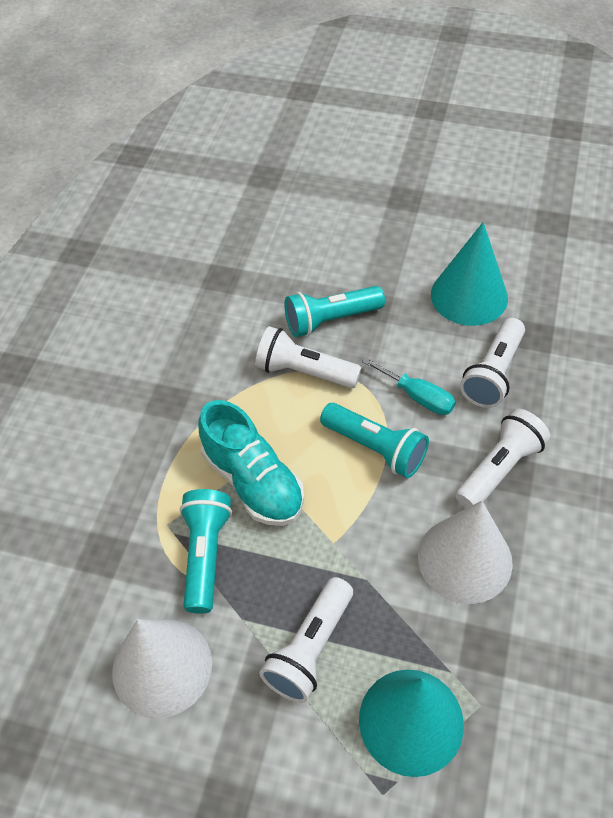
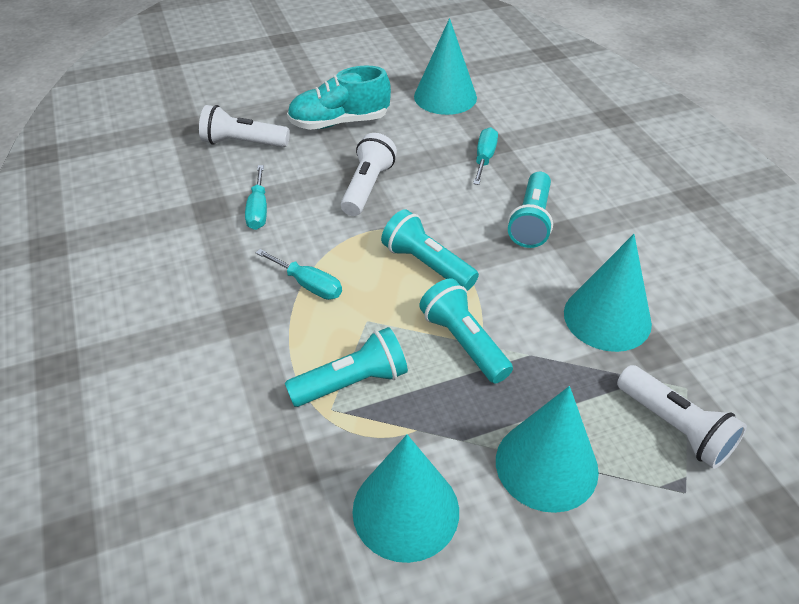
turquoise cone: 2 -> 4
turquoise flashlight: 3 -> 4
turquoise screwdriver: 1 -> 3
white cone: 2 -> 0
white flashlight: 4 -> 3

